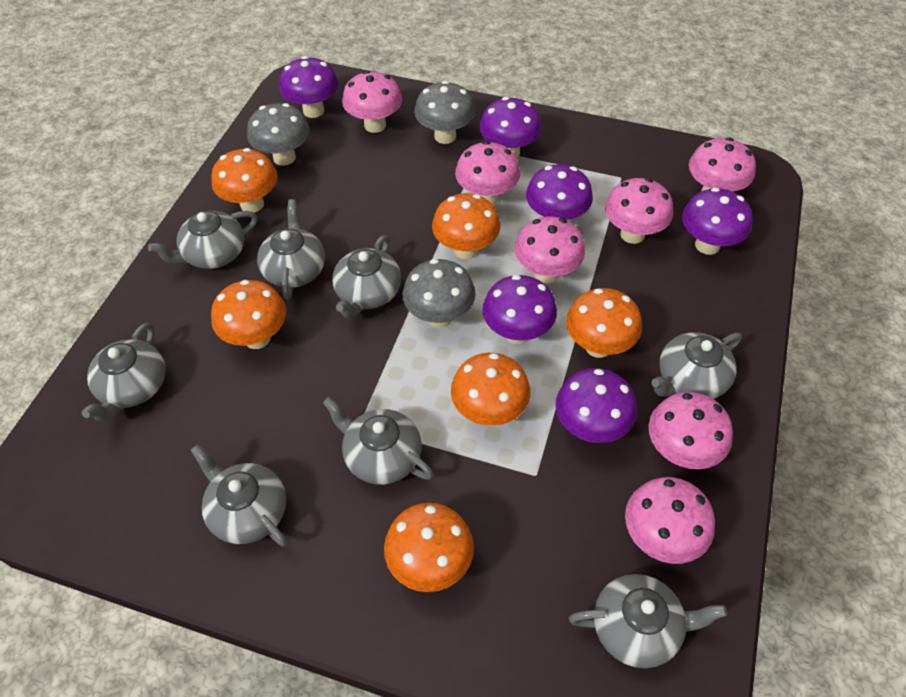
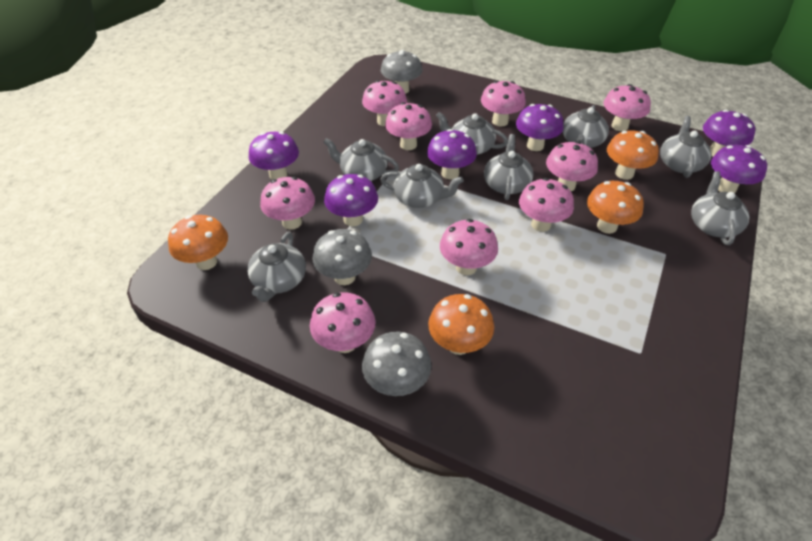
orange mushroom: 6 -> 4
pink mushroom: 7 -> 9

